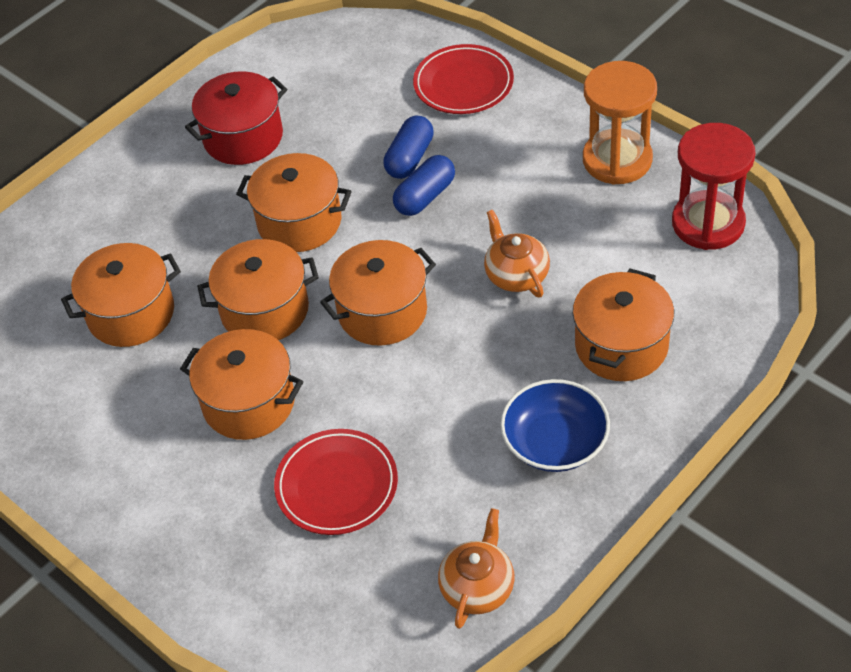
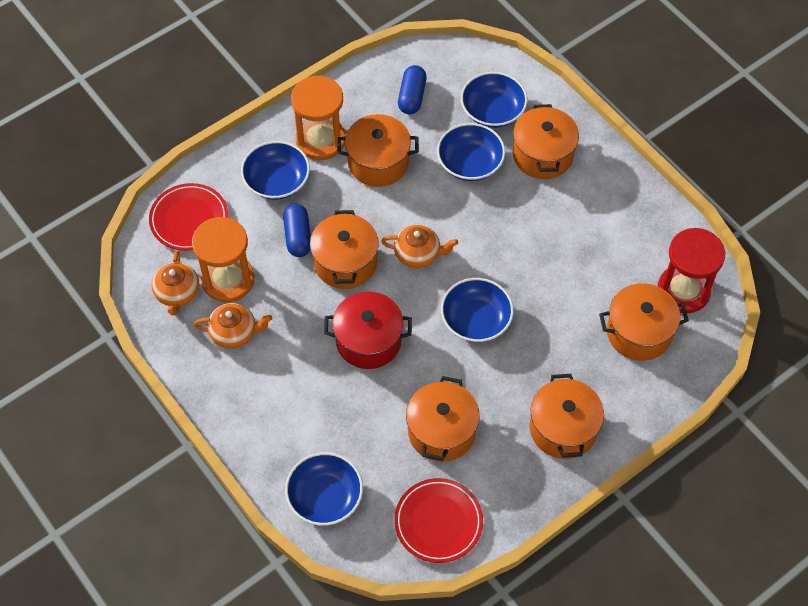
blue bowl: 1 -> 5
orange hourglass: 1 -> 2
orange teapot: 2 -> 3

